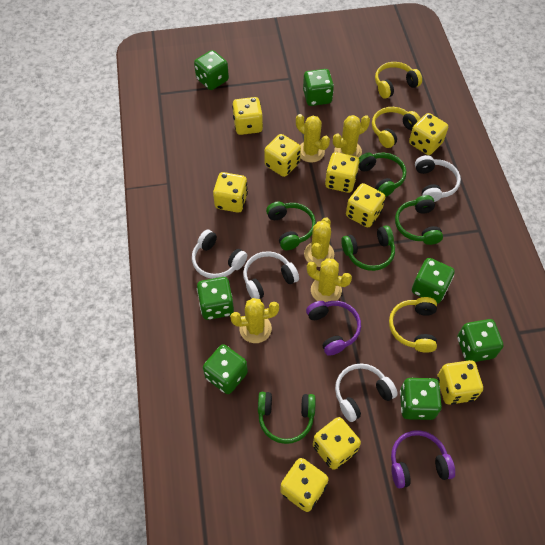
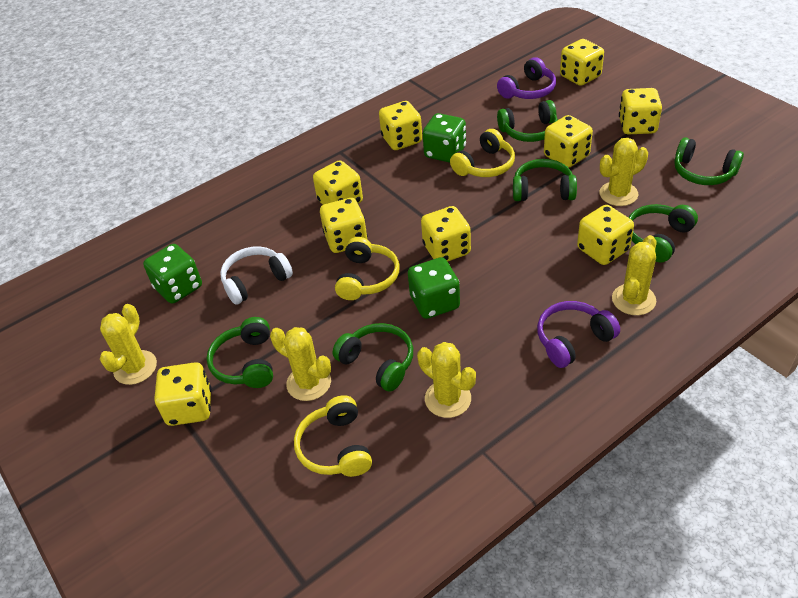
green dice: 7 -> 3
green headphones: 5 -> 6
white headphones: 4 -> 1

